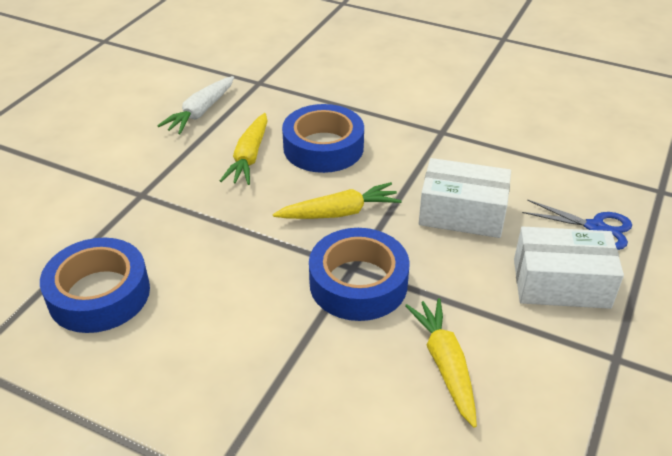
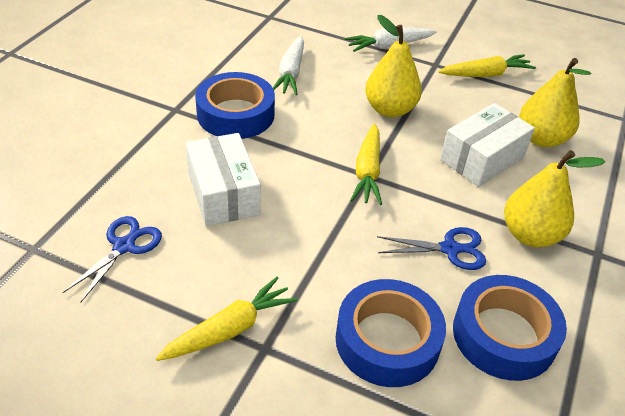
blue scissors: 1 -> 2
white carrot: 1 -> 2
yellow pear: 0 -> 3

